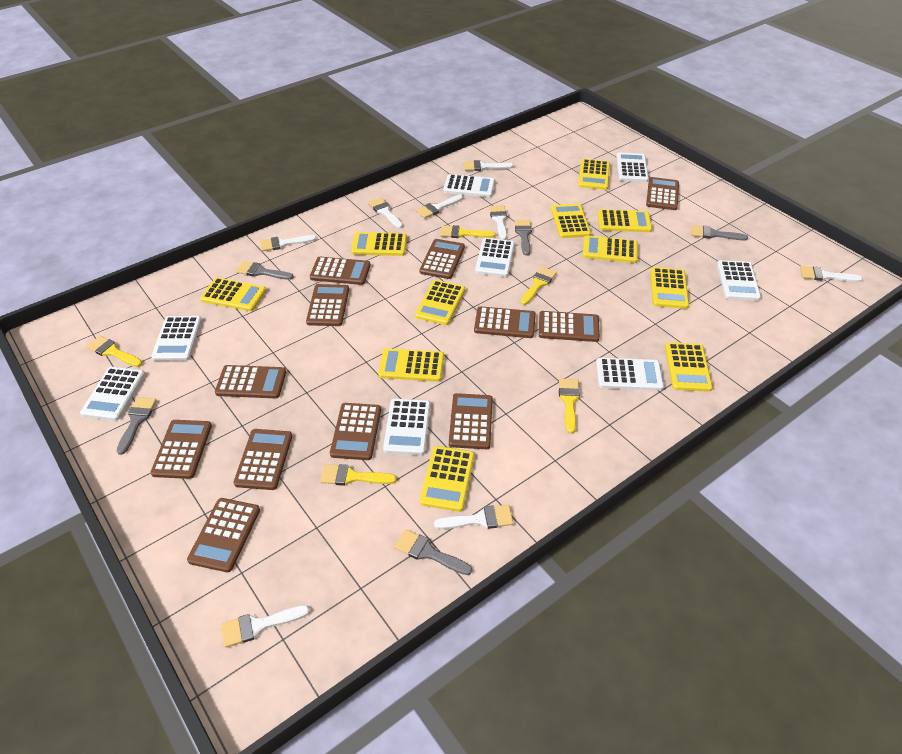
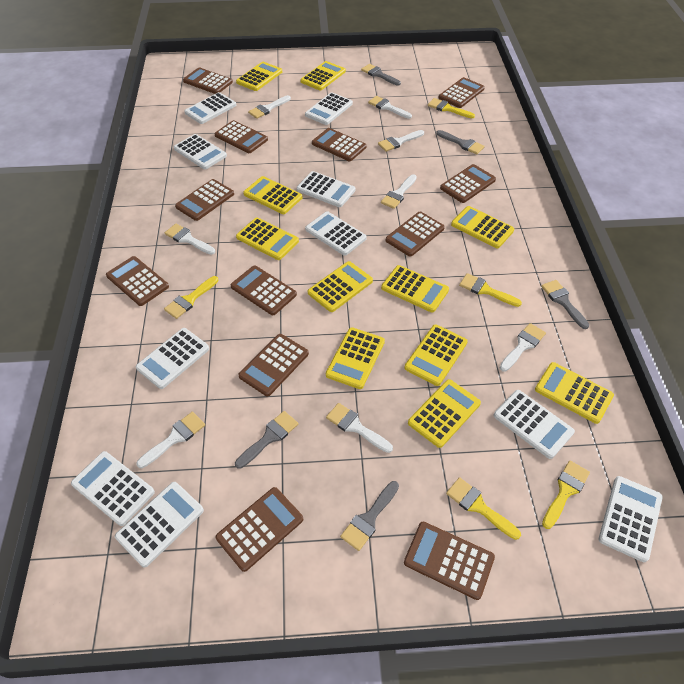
white calculator: 8 -> 10

